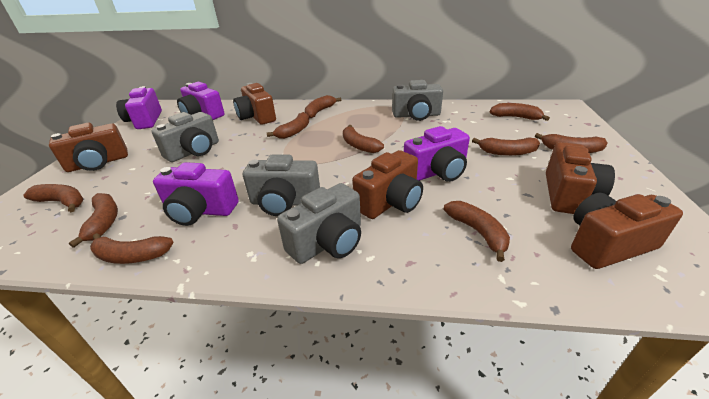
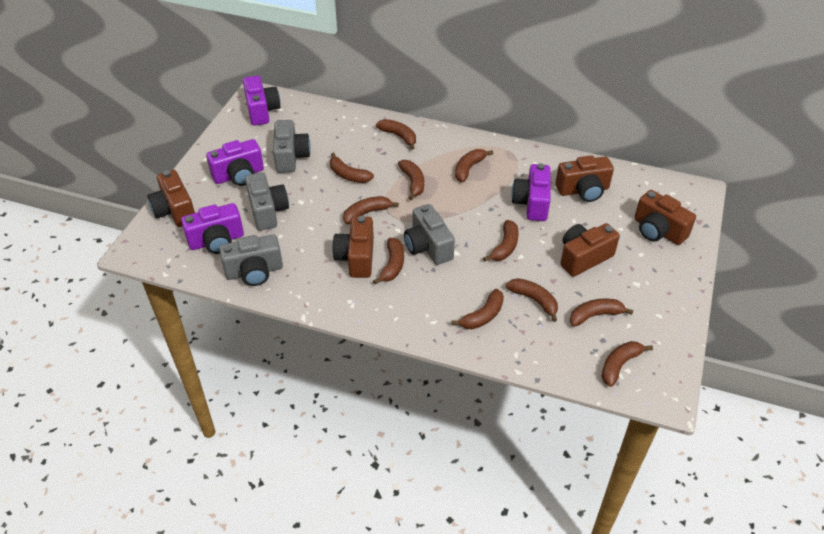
brown banana: 10 -> 11

